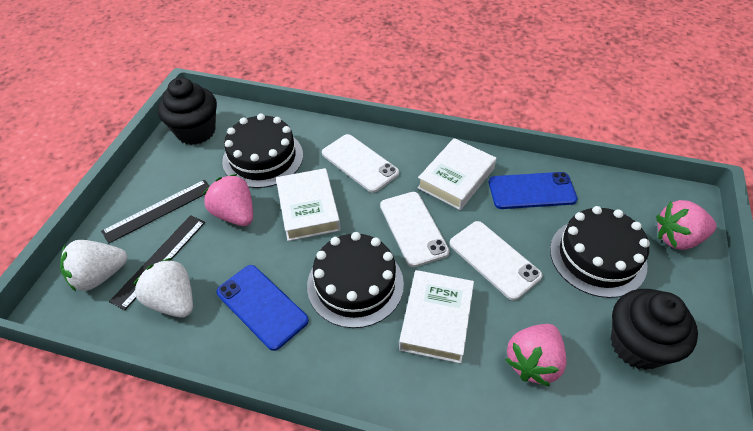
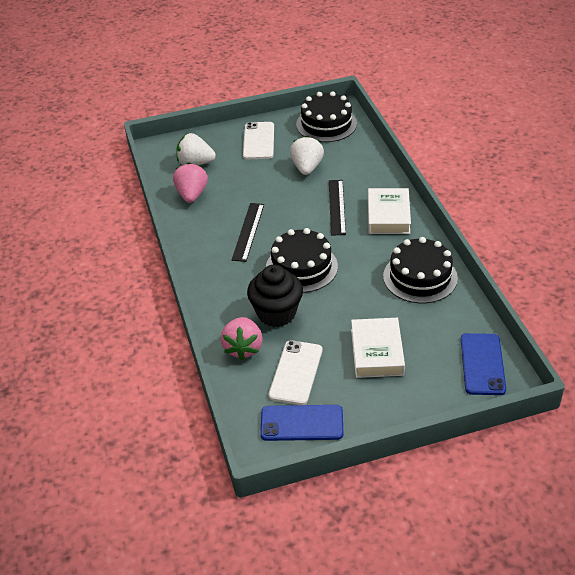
black cupcake: 2 -> 1
pink strawberry: 3 -> 2
white book: 3 -> 2
white phone: 3 -> 2

